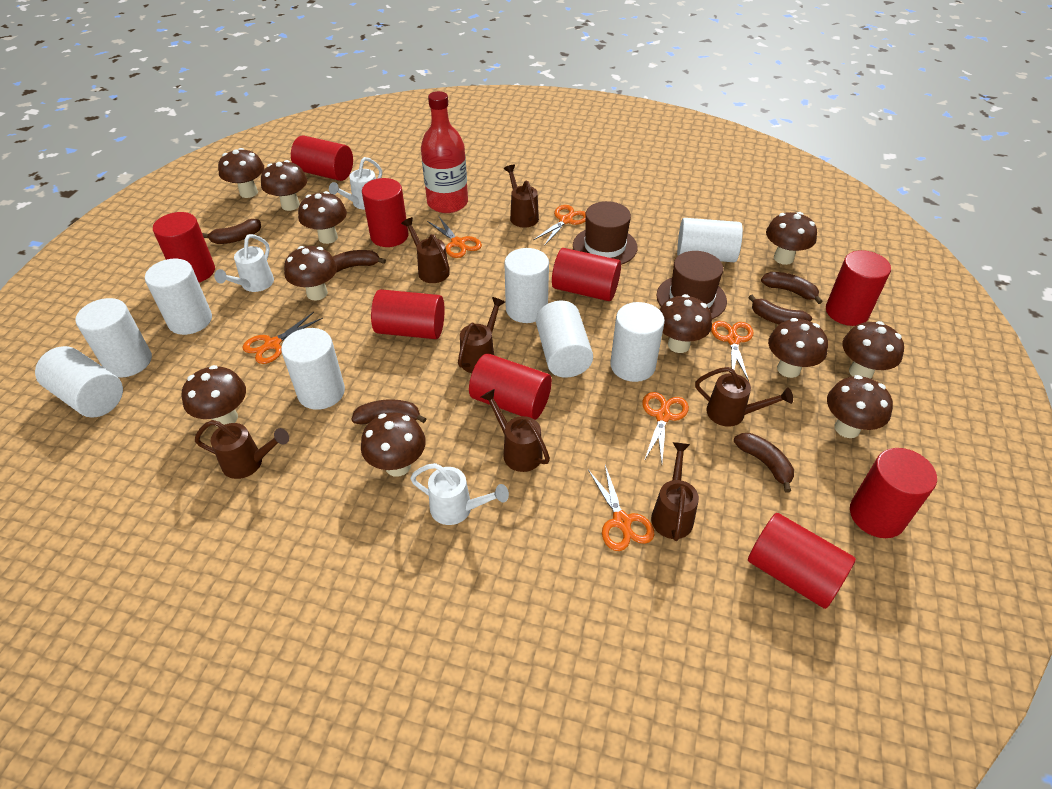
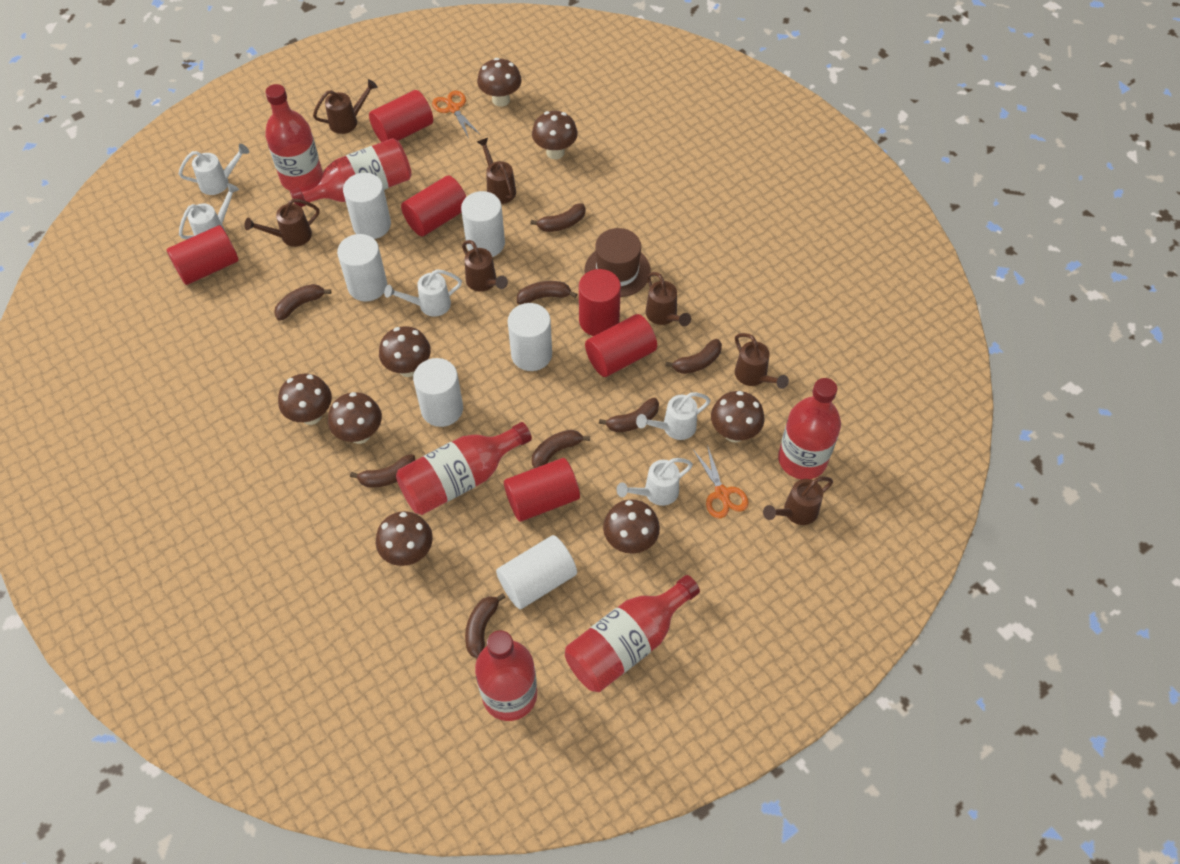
brown banana: 6 -> 8
brown hat: 2 -> 1
brown mushroom: 11 -> 8
orange scissors: 6 -> 2
red bottle: 1 -> 6
red cylinder: 9 -> 6
white cylinder: 8 -> 6
white watering can: 3 -> 5

